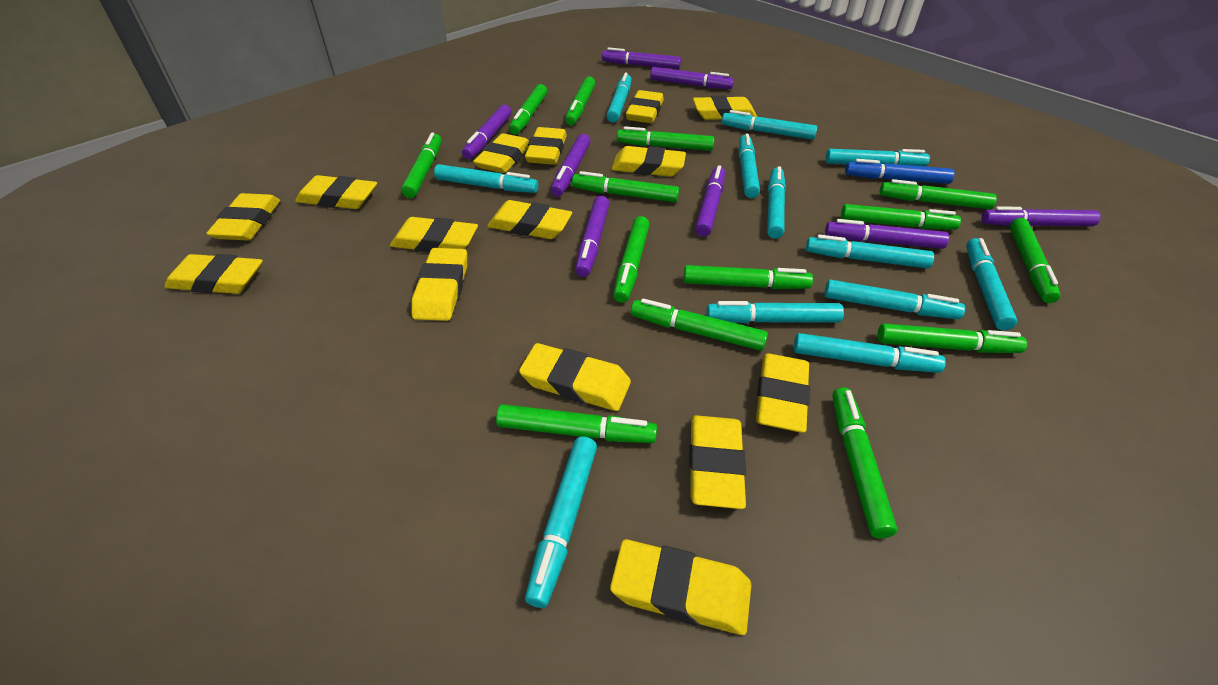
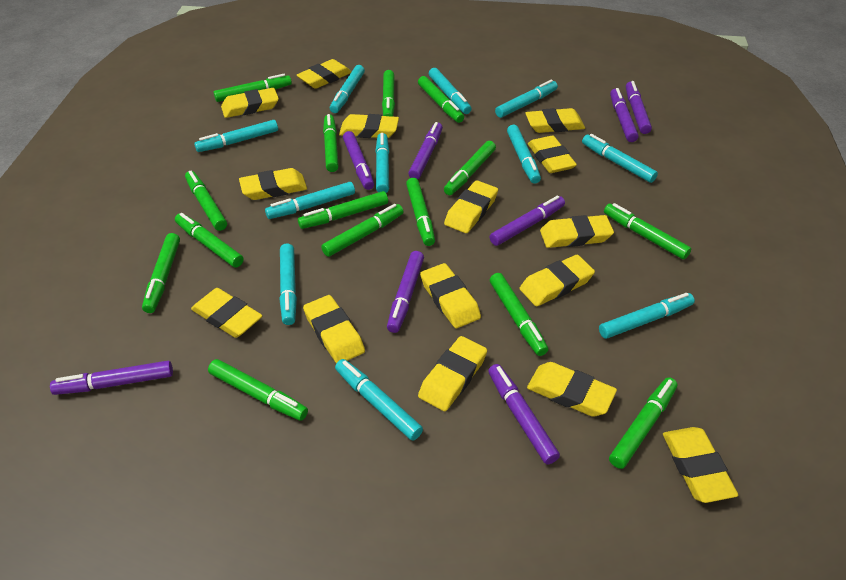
blue marker: 1 -> 0
green marker: 14 -> 15
turquoise marker: 12 -> 11

